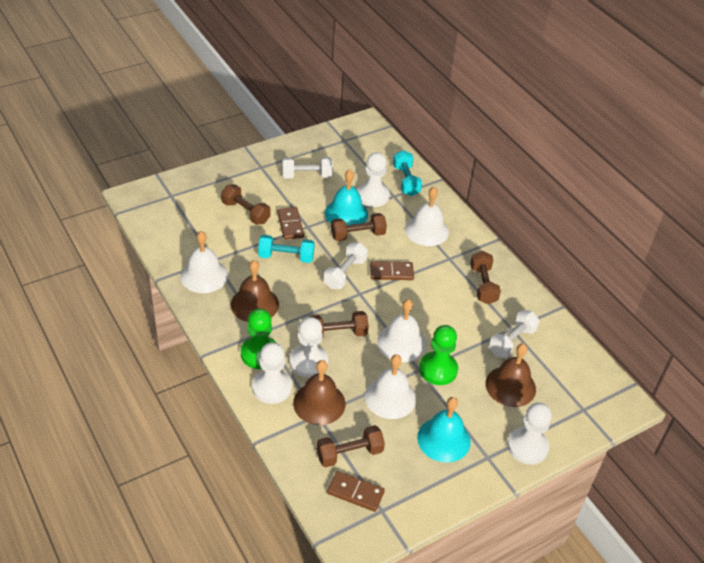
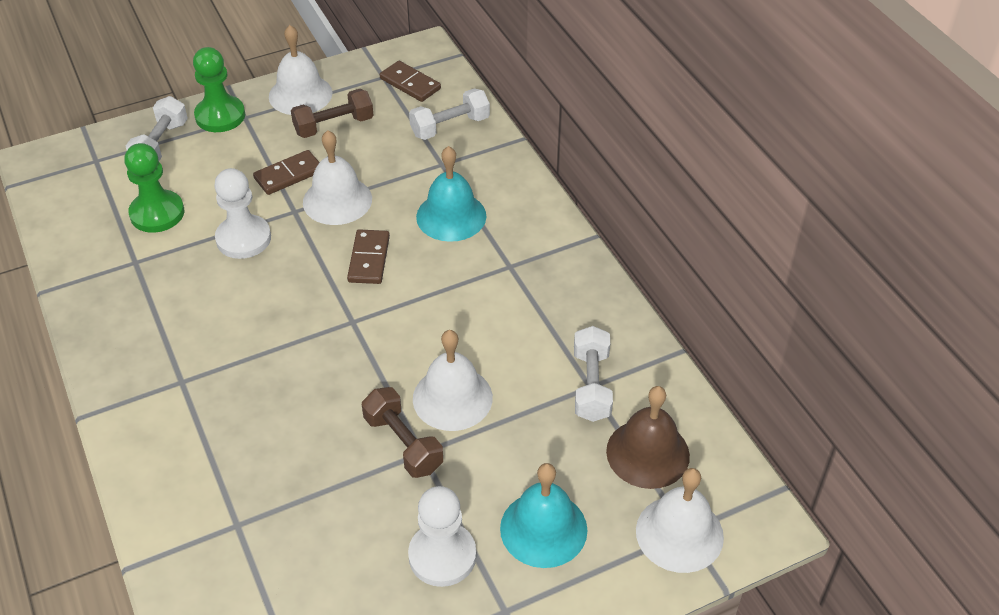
brown bell: 3 -> 1
brown dumbbell: 5 -> 2
turquoise dumbbell: 2 -> 0
white pawn: 4 -> 2

